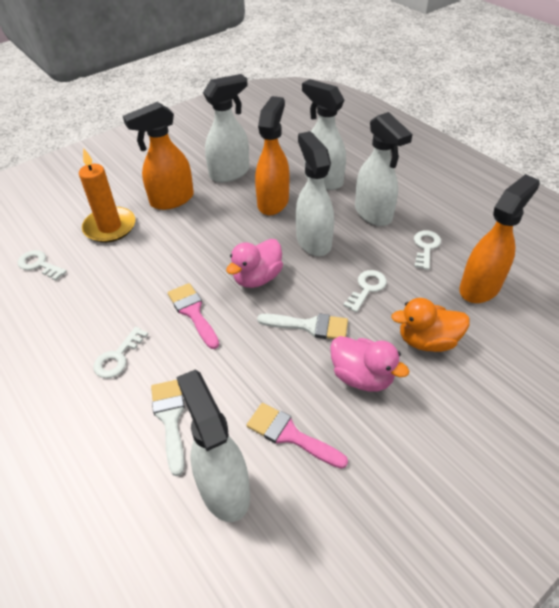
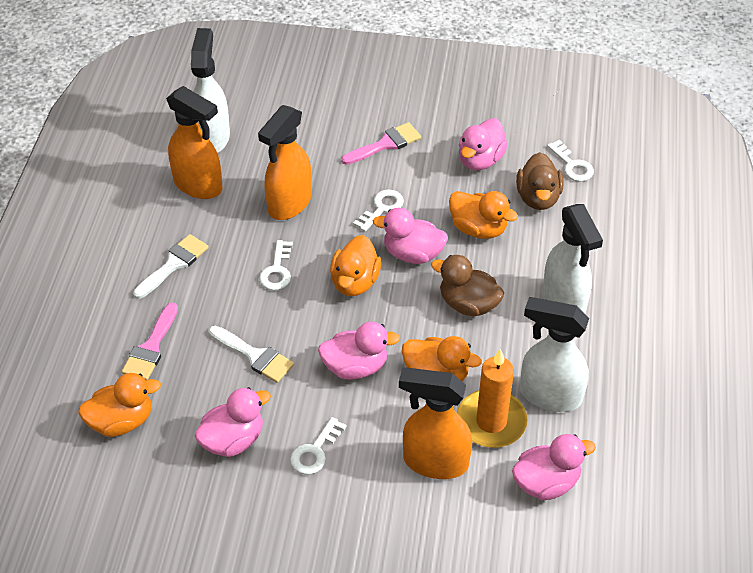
brown duck: 0 -> 2
orange duck: 1 -> 4
pink duck: 2 -> 5
white spray bottle: 5 -> 3

